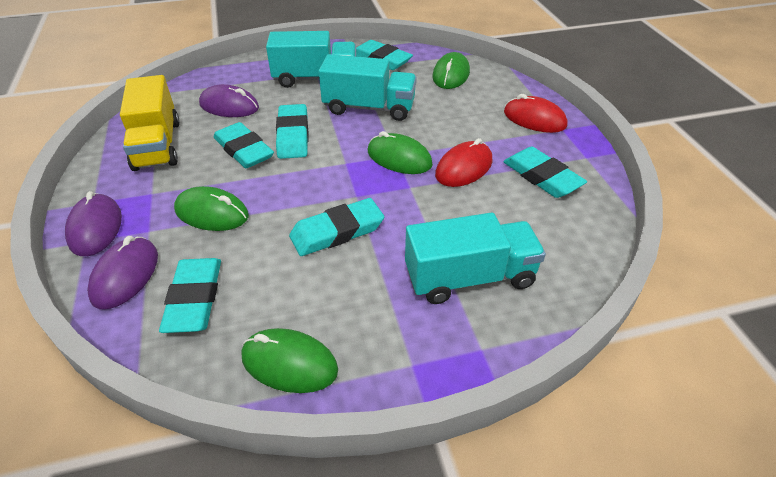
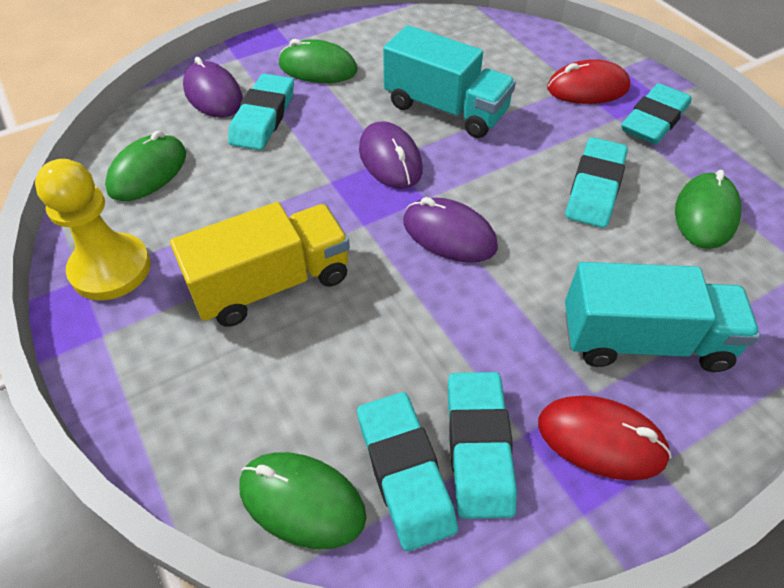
turquoise eraser: 6 -> 5
turquoise truck: 3 -> 2
yellow pawn: 0 -> 1

